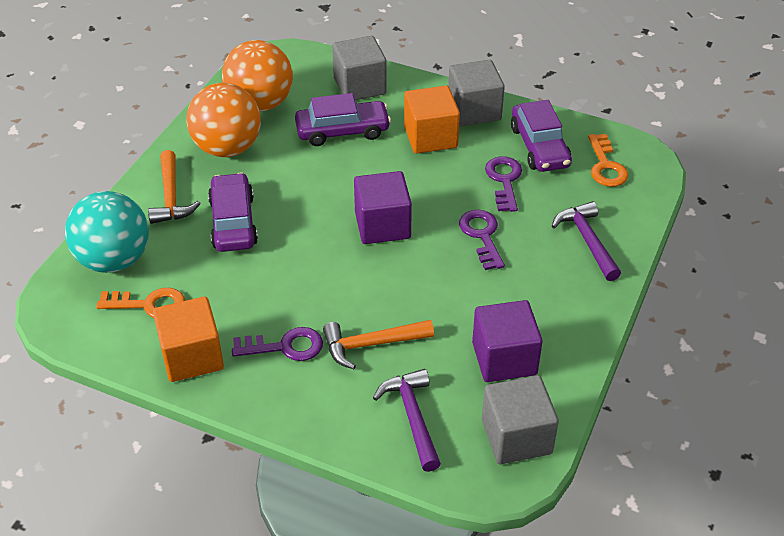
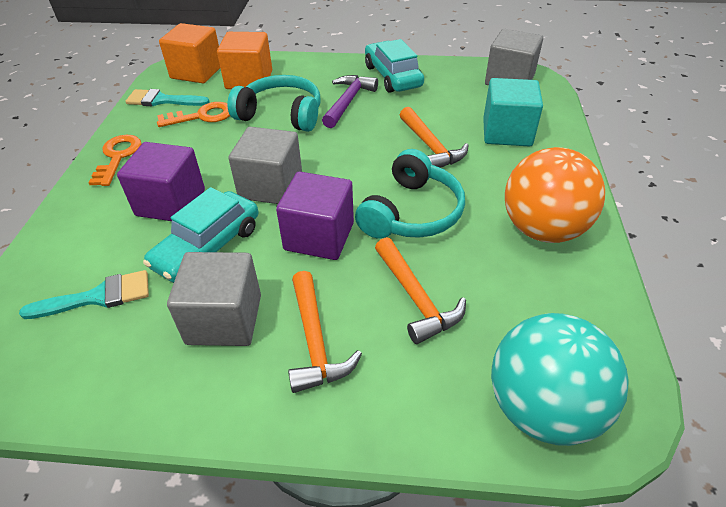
orange ball: 2 -> 1
orange hammer: 2 -> 3
purple car: 3 -> 0
purple hammer: 2 -> 1
purple key: 3 -> 0
turquoise brush: 0 -> 2
turquoise car: 0 -> 2
turquoise cube: 0 -> 1
turquoise headphones: 0 -> 2

